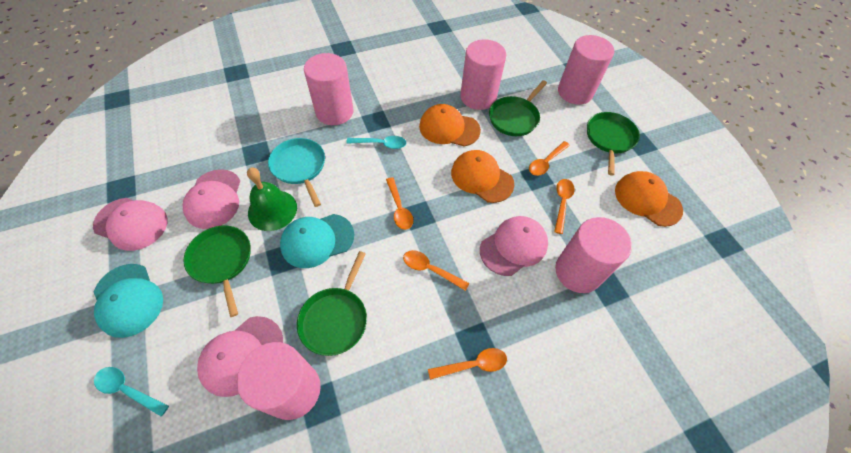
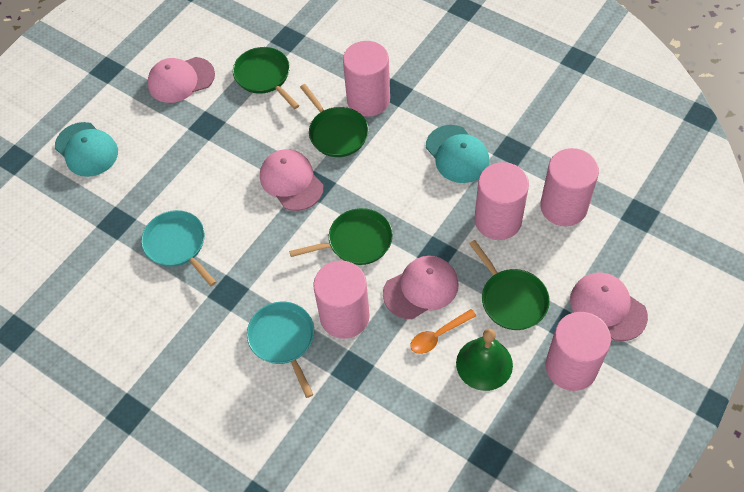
orange cap: 3 -> 0
orange spoon: 5 -> 1
turquoise pan: 1 -> 2
turquoise spoon: 2 -> 0

